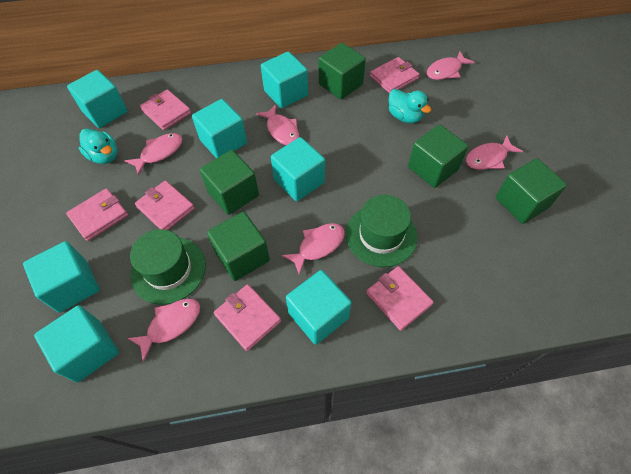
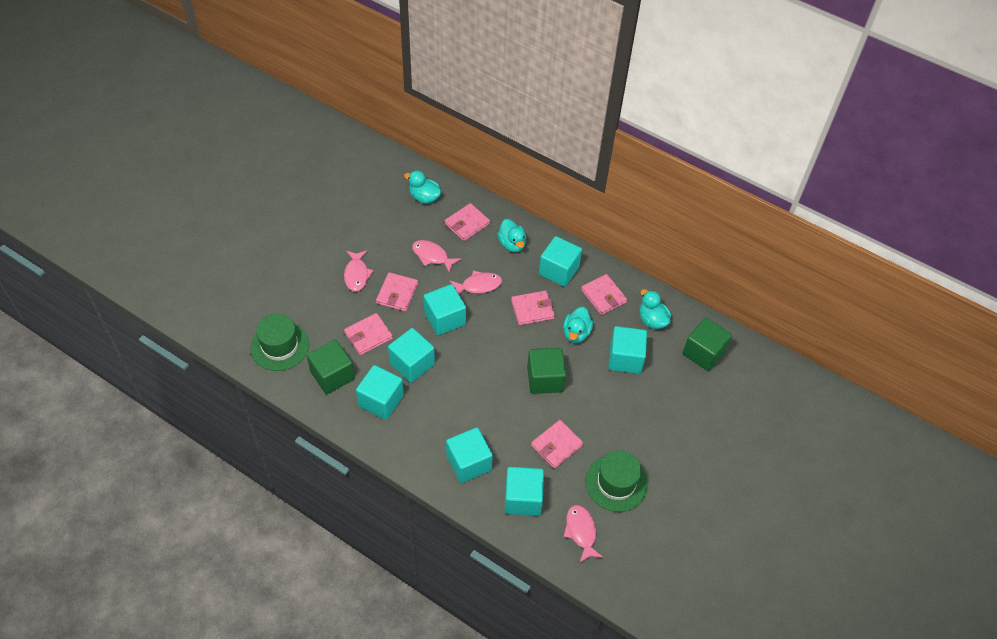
green cube: 5 -> 3
pink fish: 6 -> 4
turquoise duck: 2 -> 4

